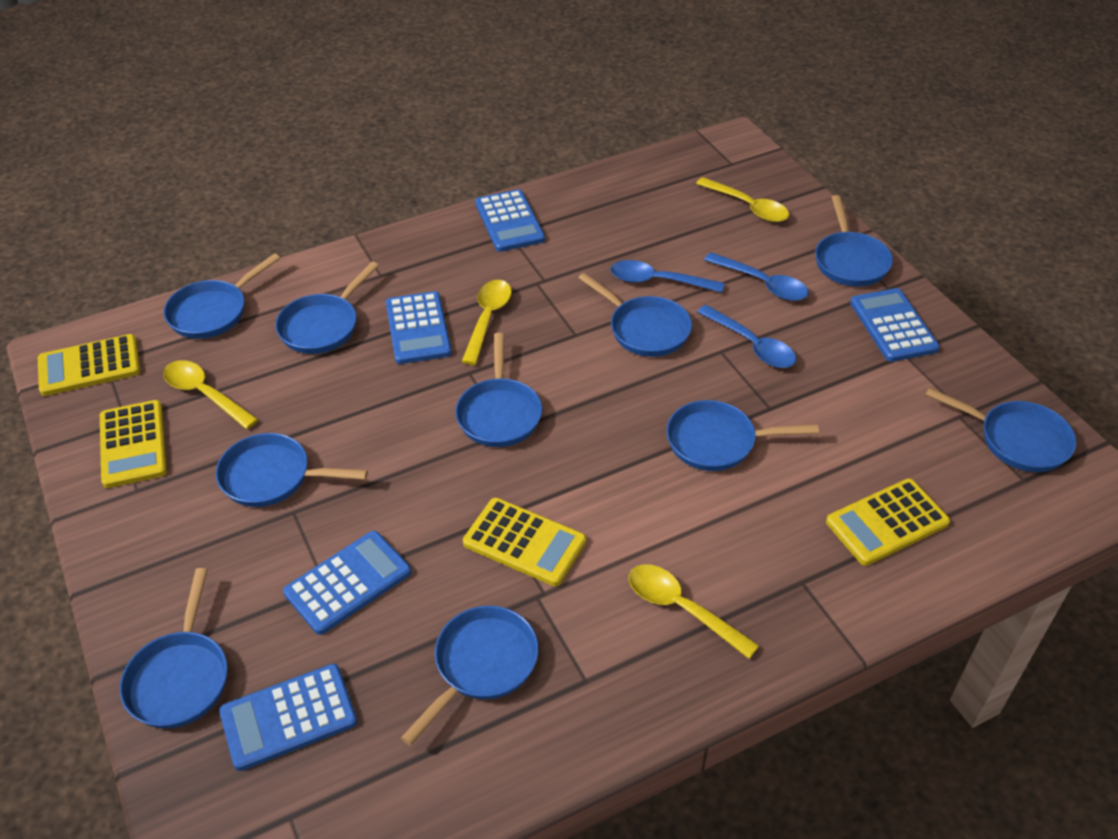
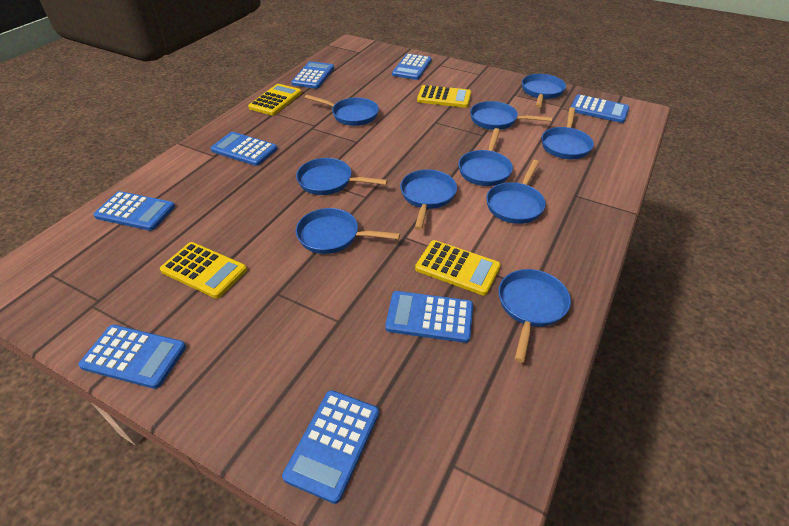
blue calculator: 5 -> 8
blue spoon: 3 -> 0
yellow spoon: 4 -> 0

